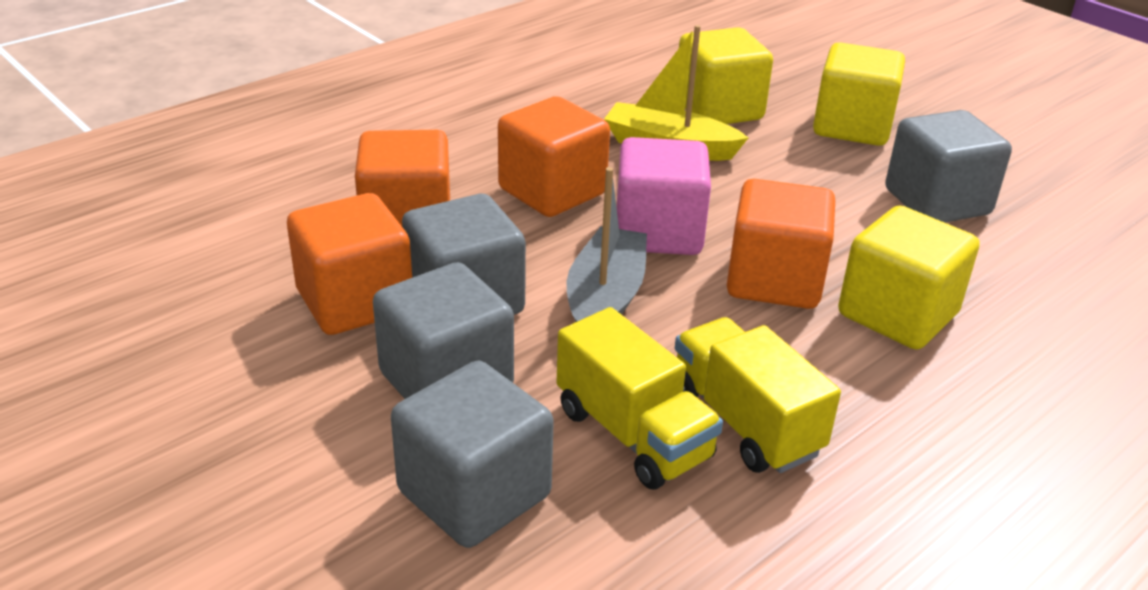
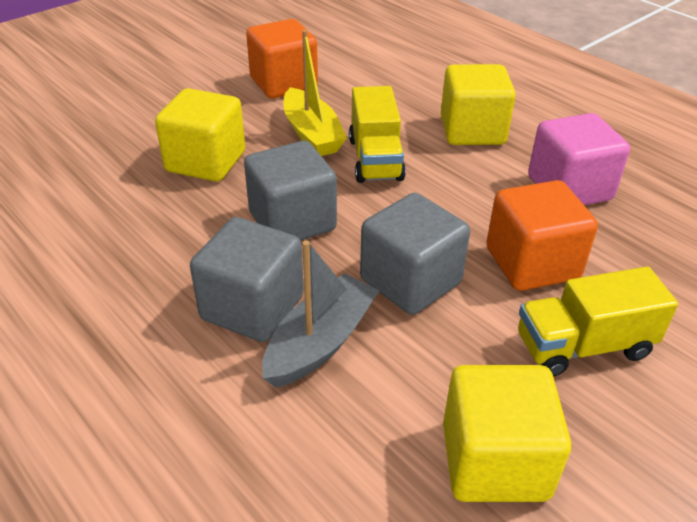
grey cube: 4 -> 3
orange cube: 4 -> 2

